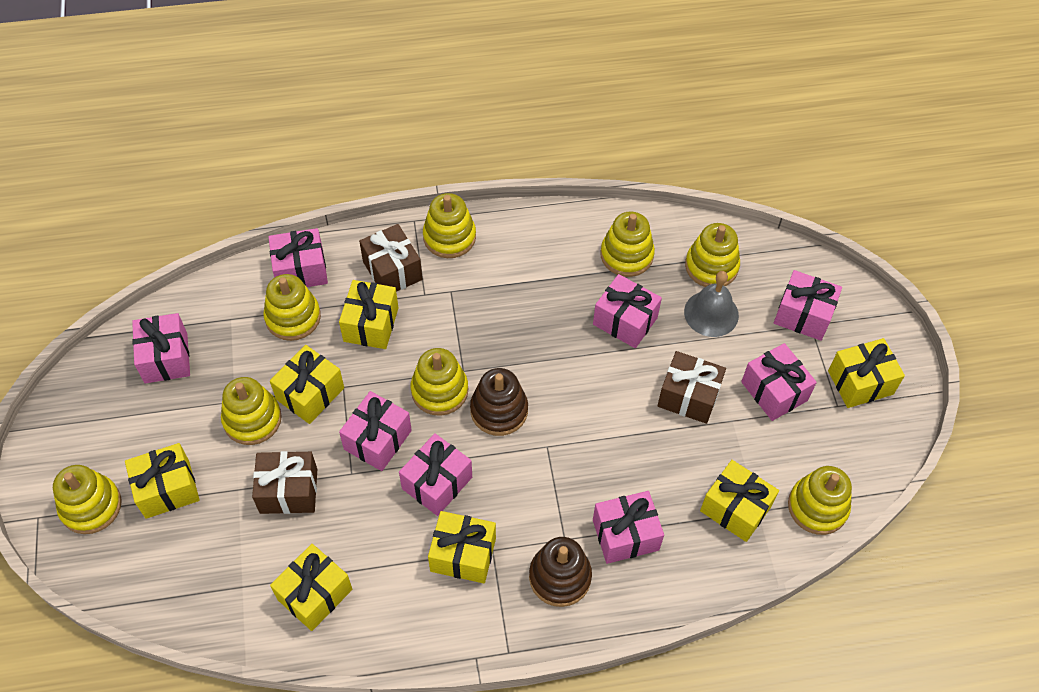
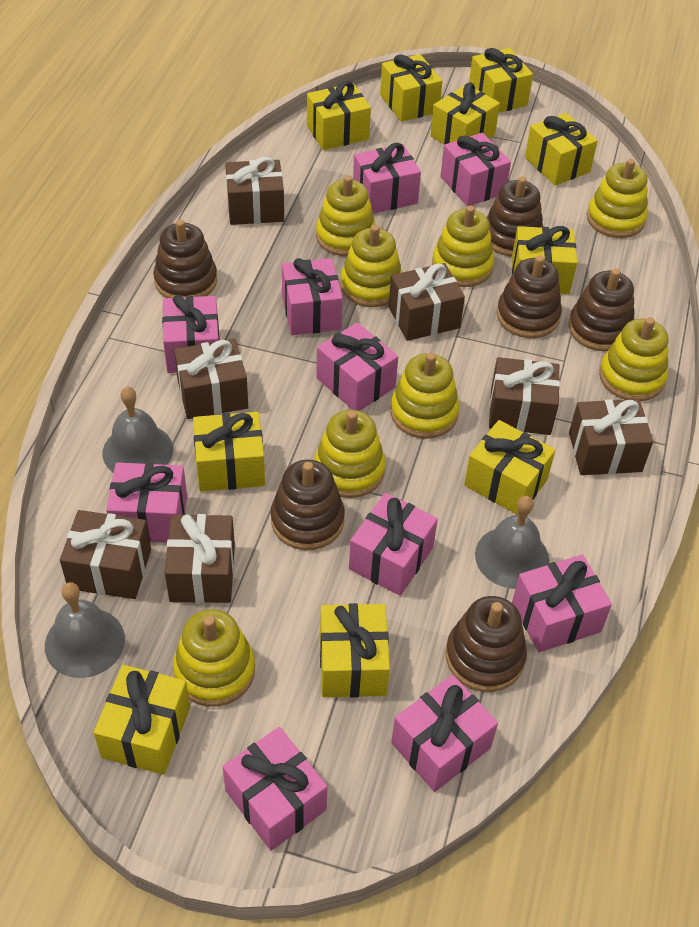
brown gift: 3 -> 7
brown stacking toy: 2 -> 6
grey bell: 1 -> 3
pink gift: 8 -> 10
yellow gift: 7 -> 10

